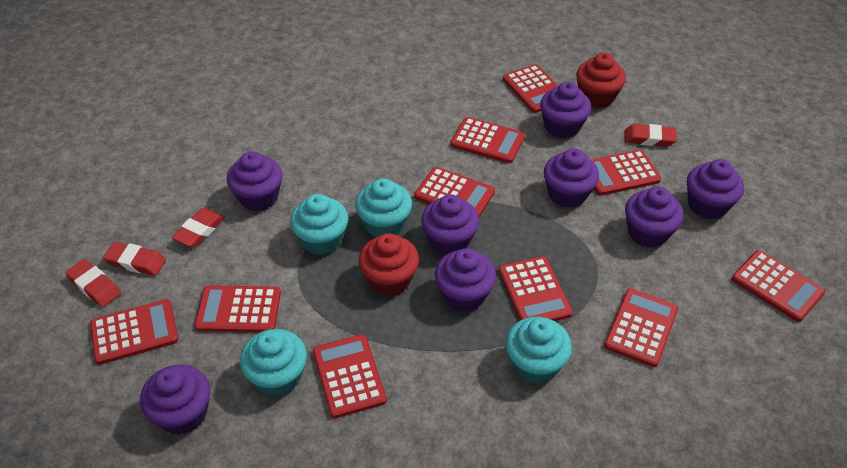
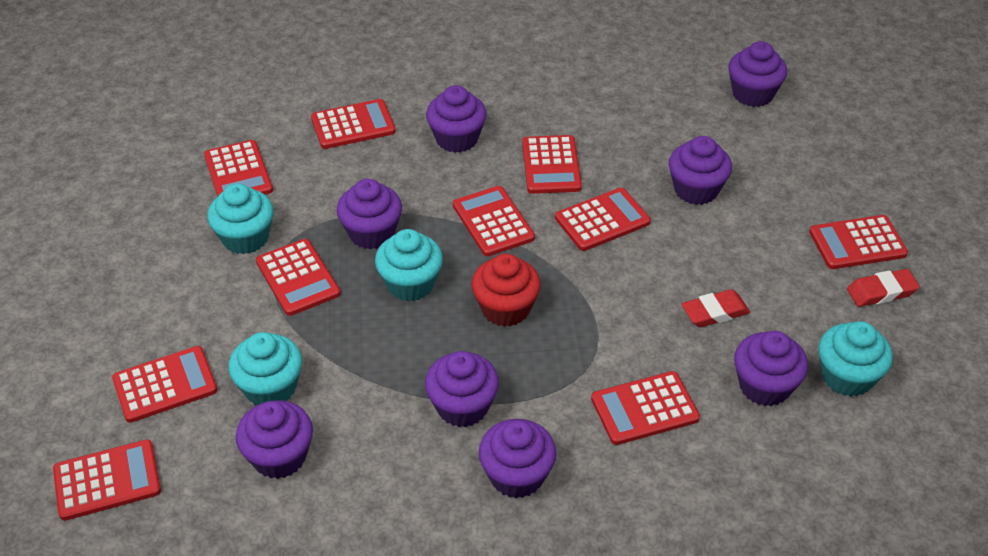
red cupcake: 2 -> 1
red eraser: 4 -> 2

